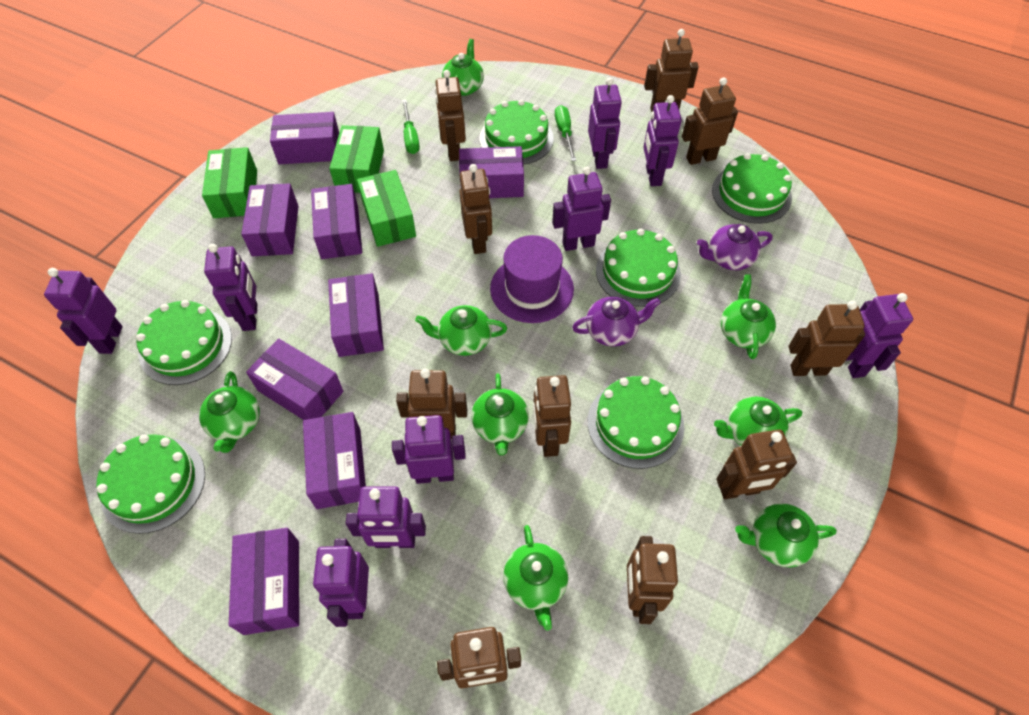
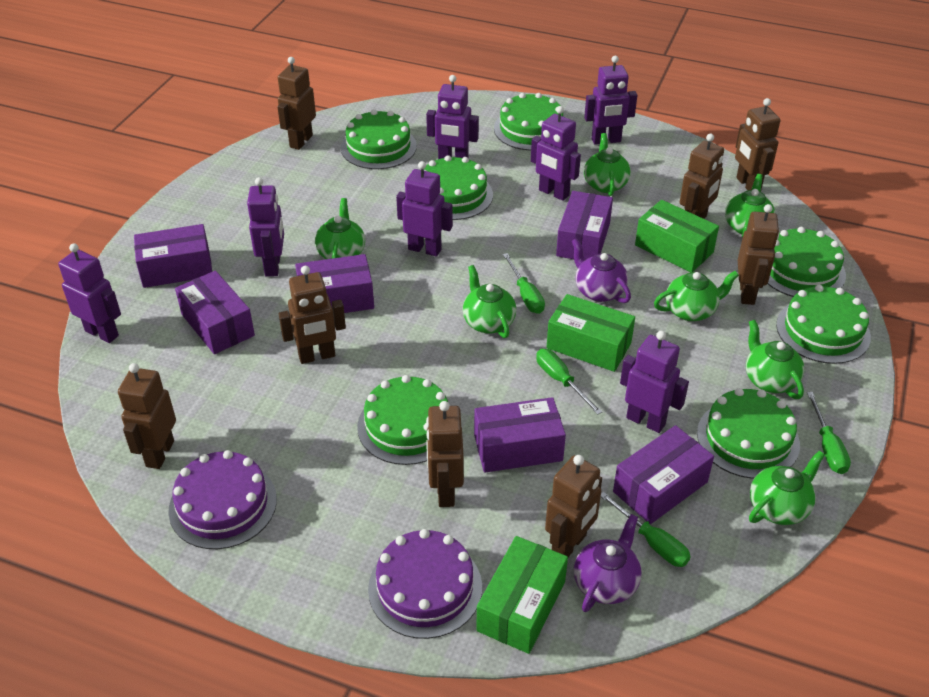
brown robot: 10 -> 8
green cake: 6 -> 7
green screwdriver: 2 -> 4
green teapot: 8 -> 7
purple box: 8 -> 6
purple cake: 0 -> 2
purple hat: 1 -> 0
purple robot: 9 -> 7

